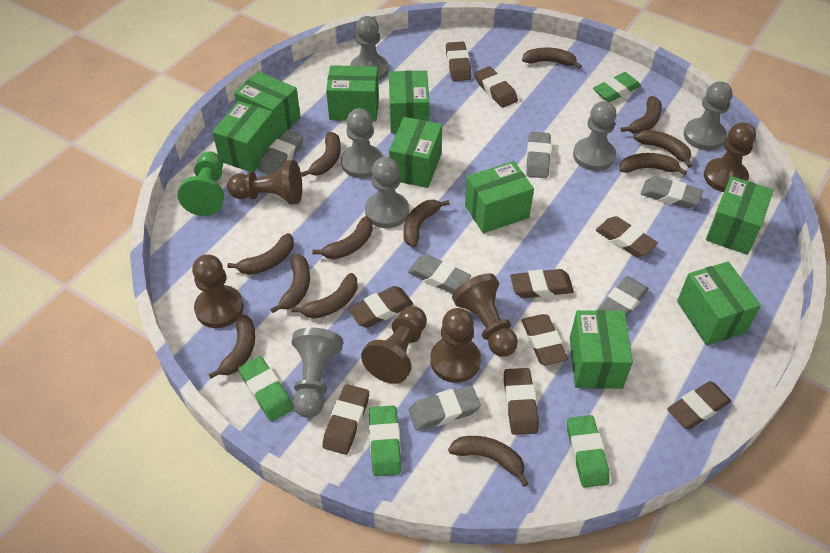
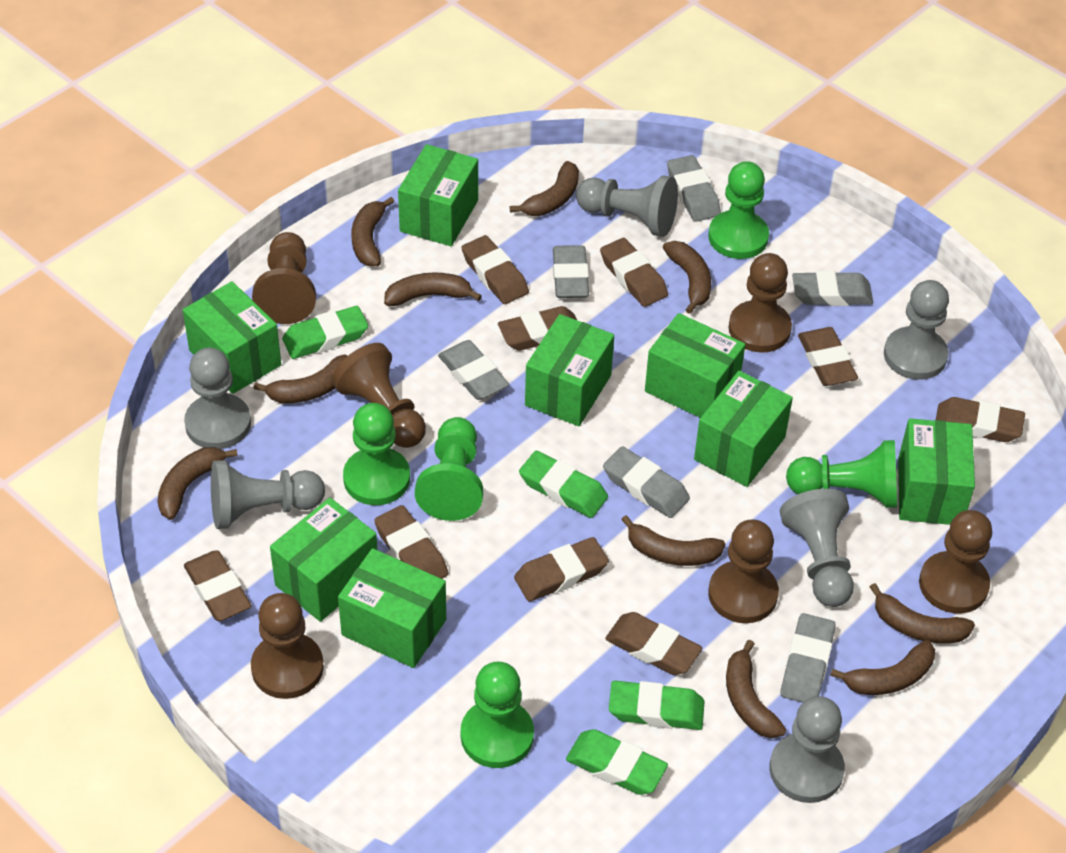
brown banana: 12 -> 10
green box: 9 -> 8
green pawn: 1 -> 5

